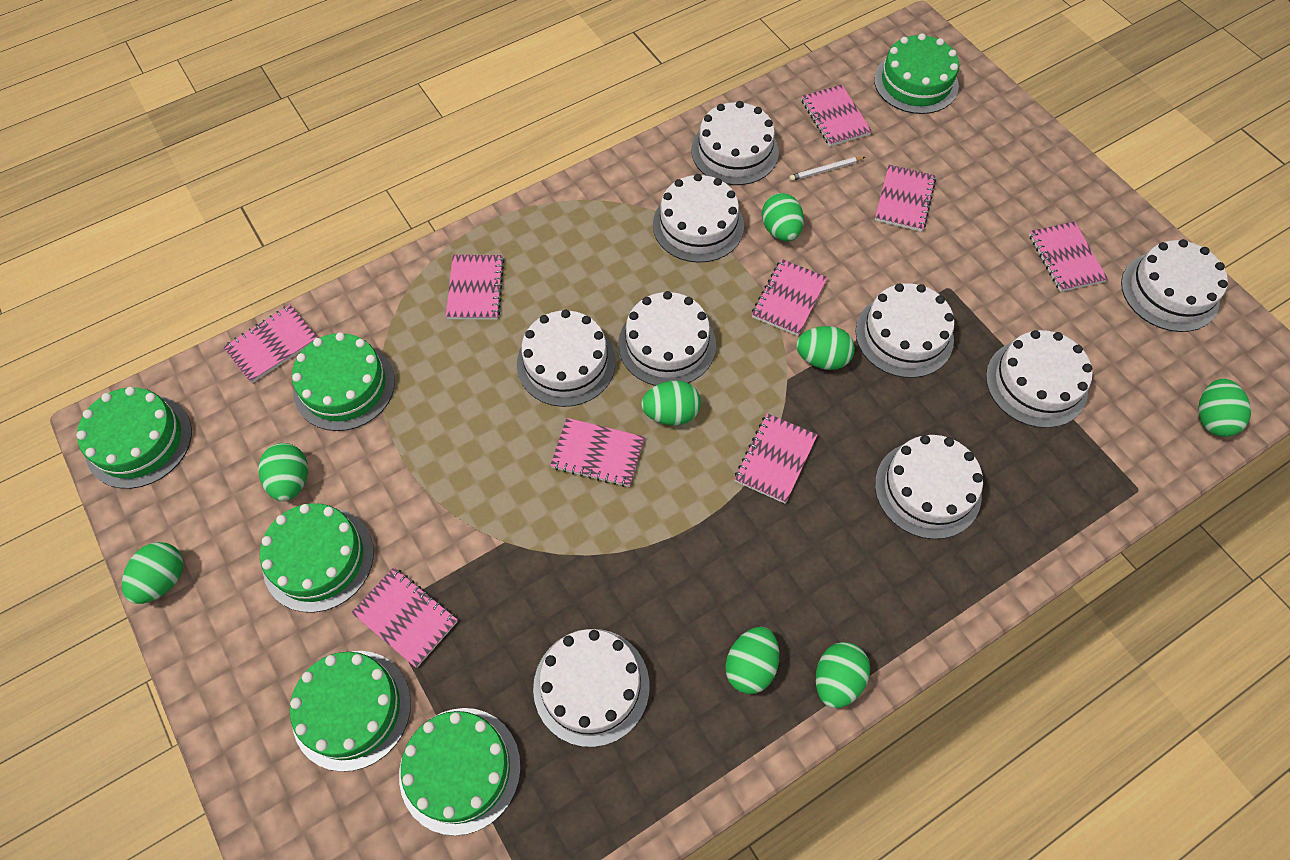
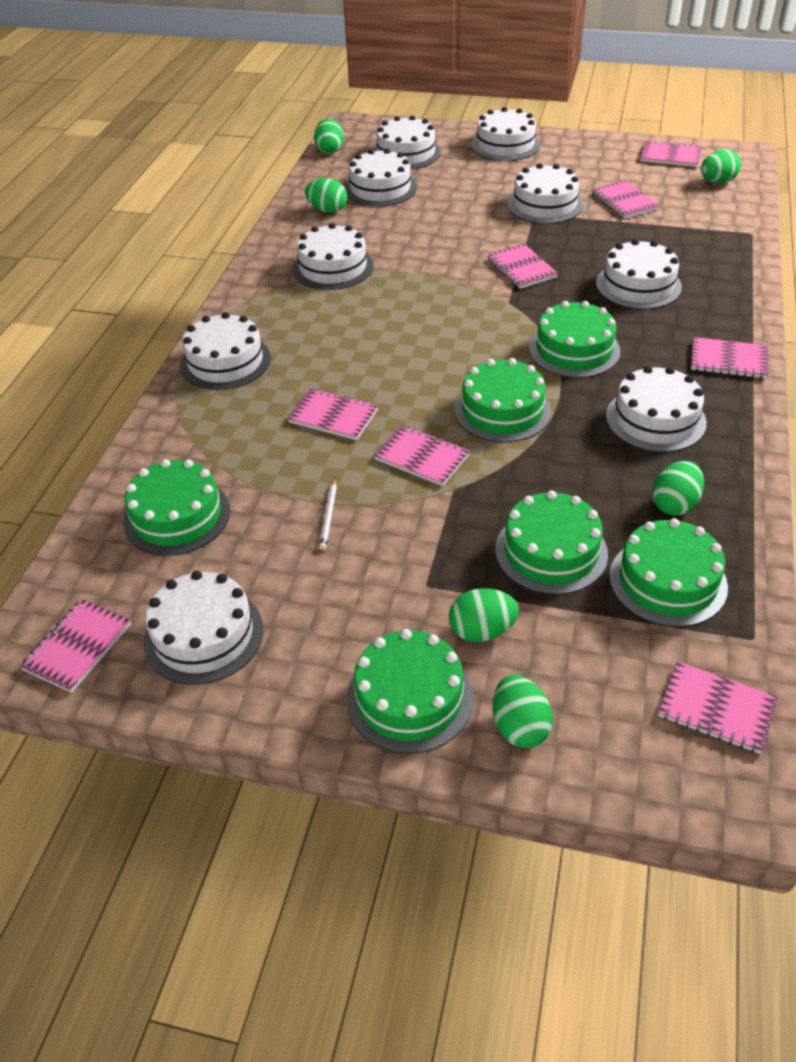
green egg: 8 -> 6
pink notebook: 9 -> 8

